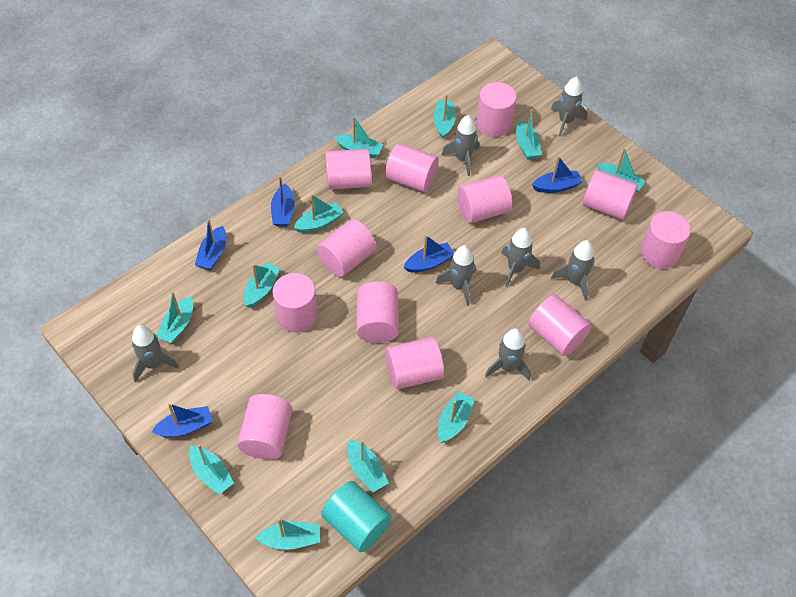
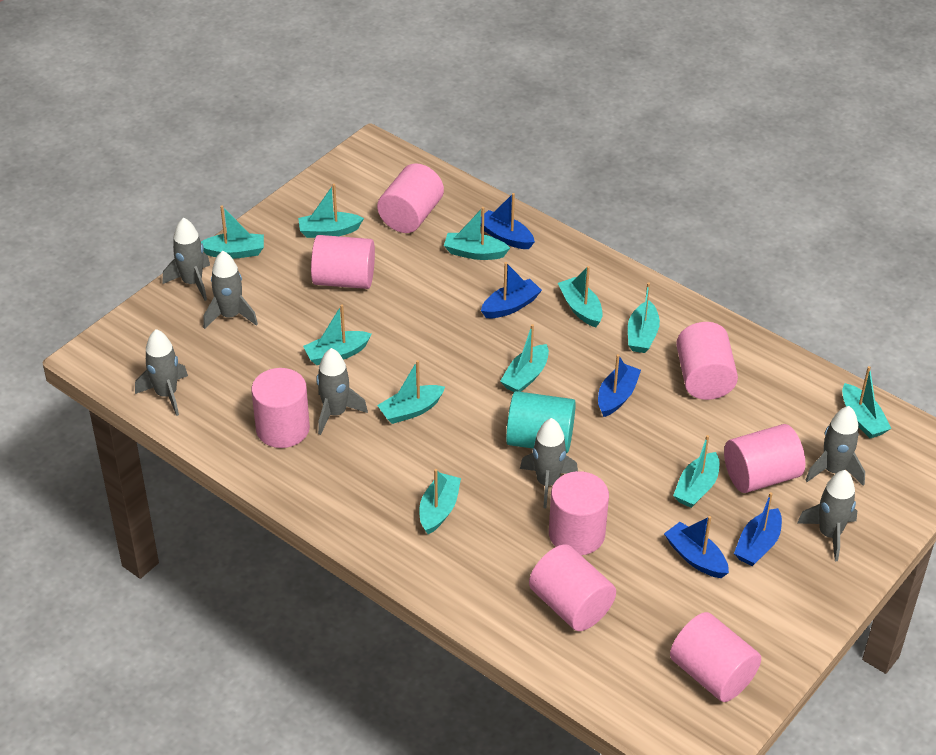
pink cylinder: 12 -> 8

